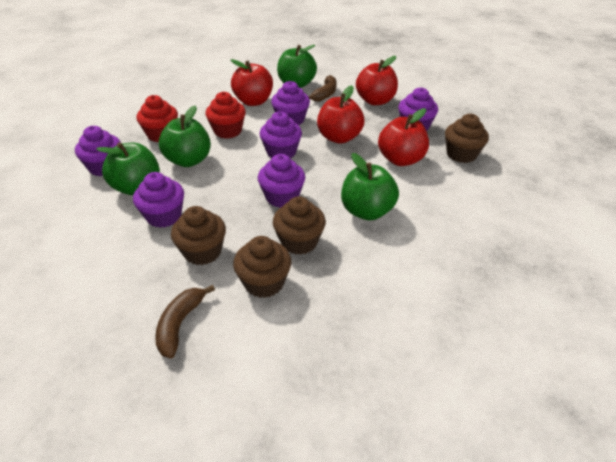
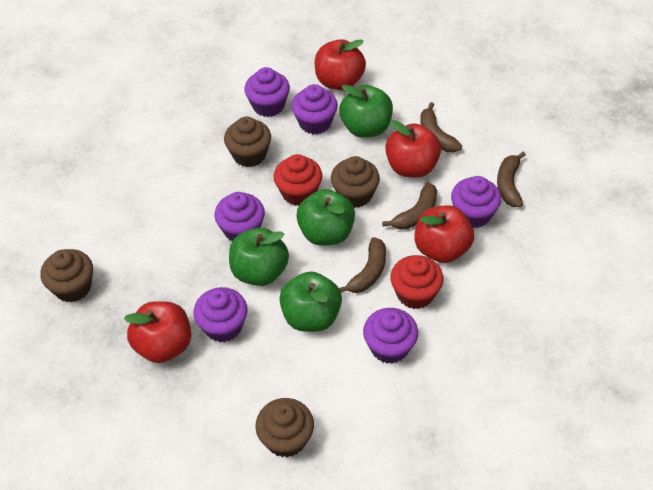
brown banana: 2 -> 4

